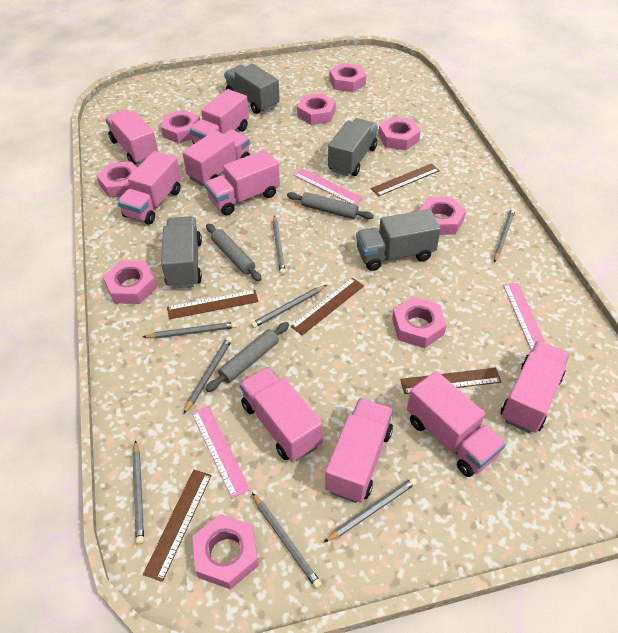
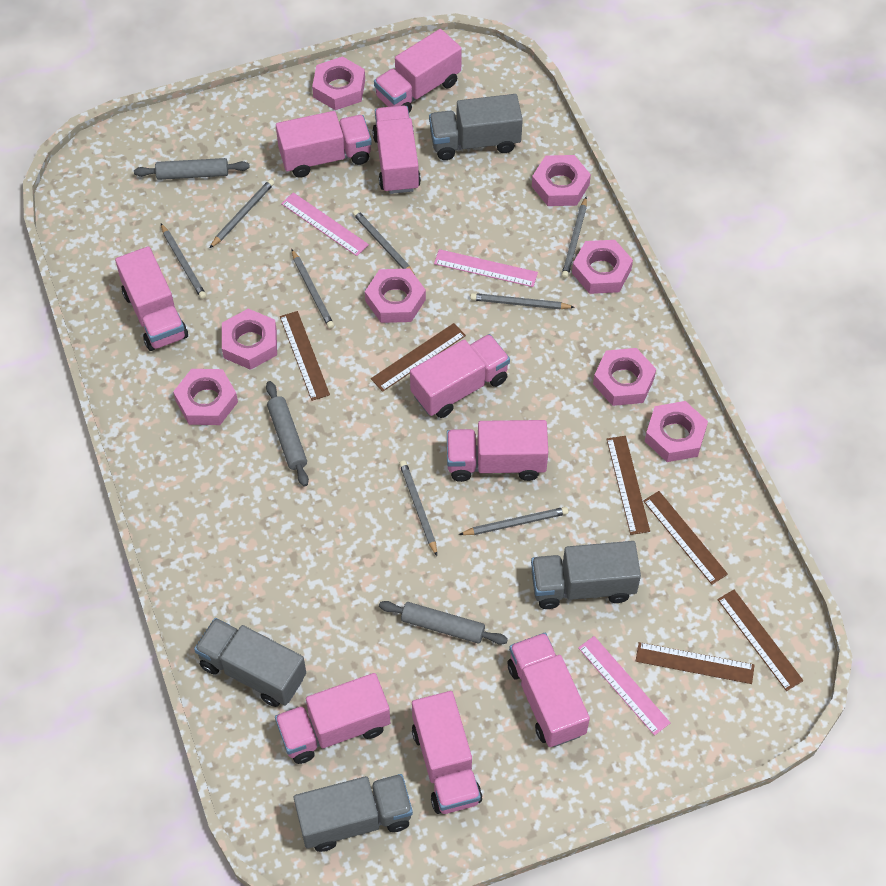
brown ruler: 5 -> 6
pink nut: 9 -> 8

